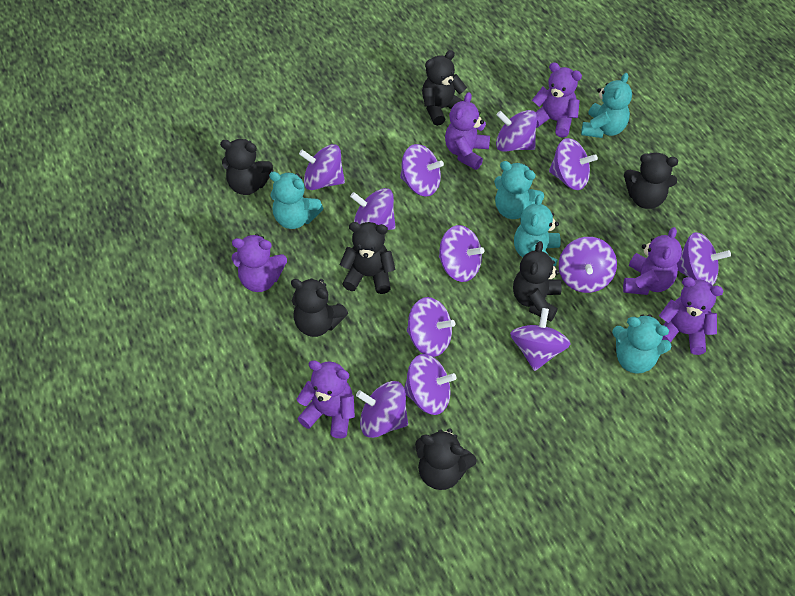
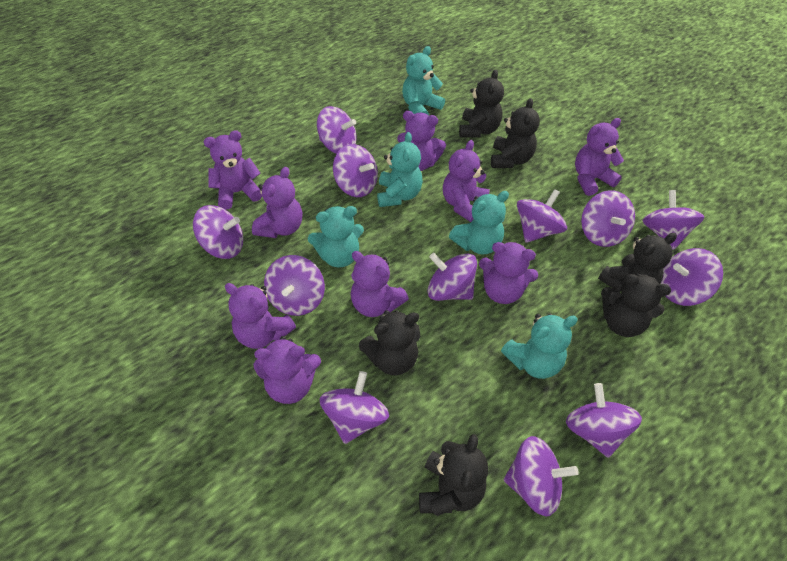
black teddy bear: 7 -> 6
purple teddy bear: 6 -> 9

